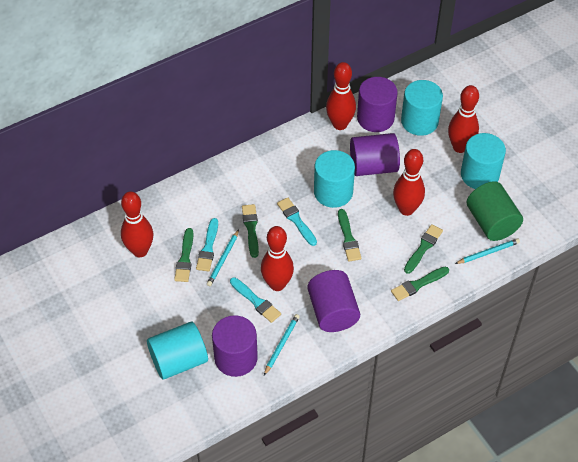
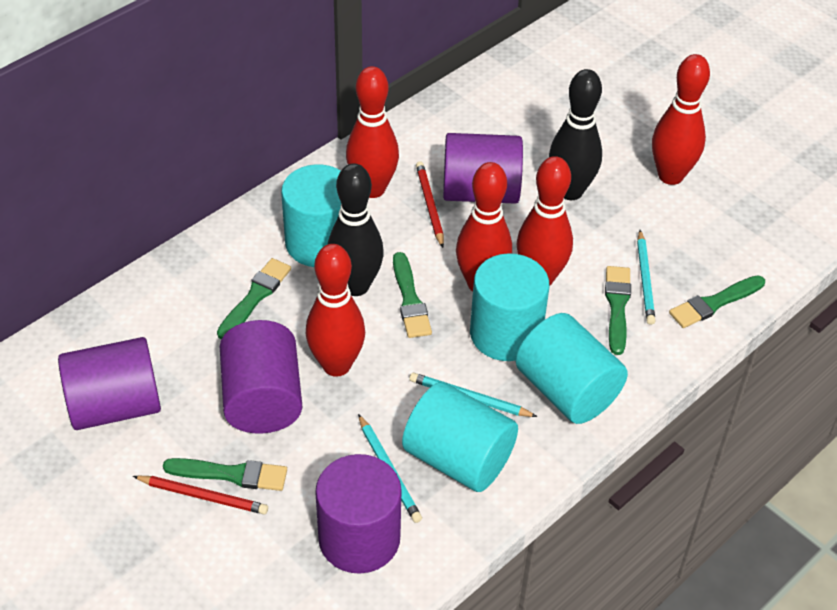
black bowling pin: 0 -> 2
green cylinder: 1 -> 0
red pencil: 0 -> 2
turquoise brush: 3 -> 0

